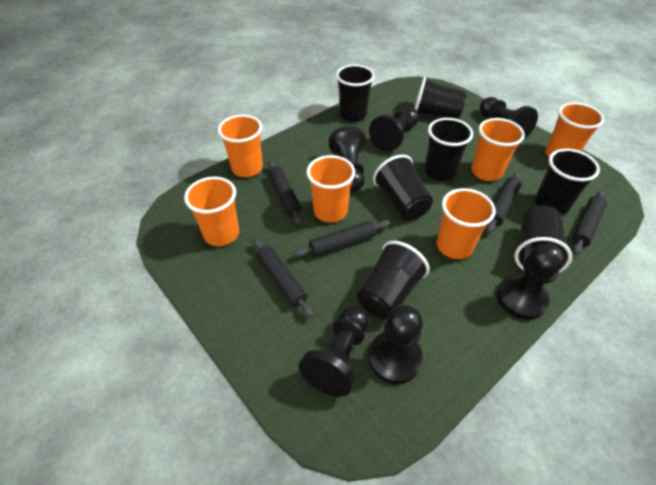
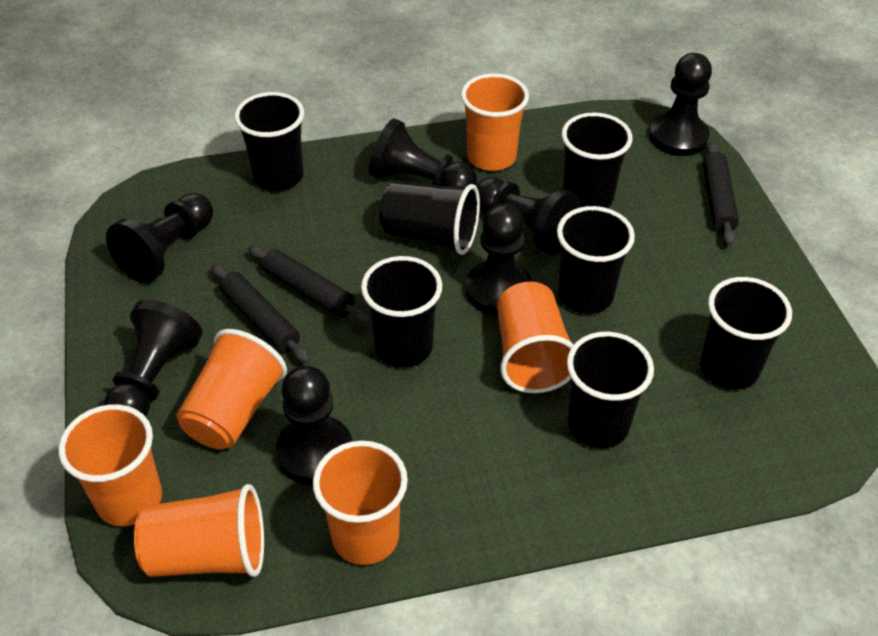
black pawn: 6 -> 7
black rolling pin: 5 -> 3

